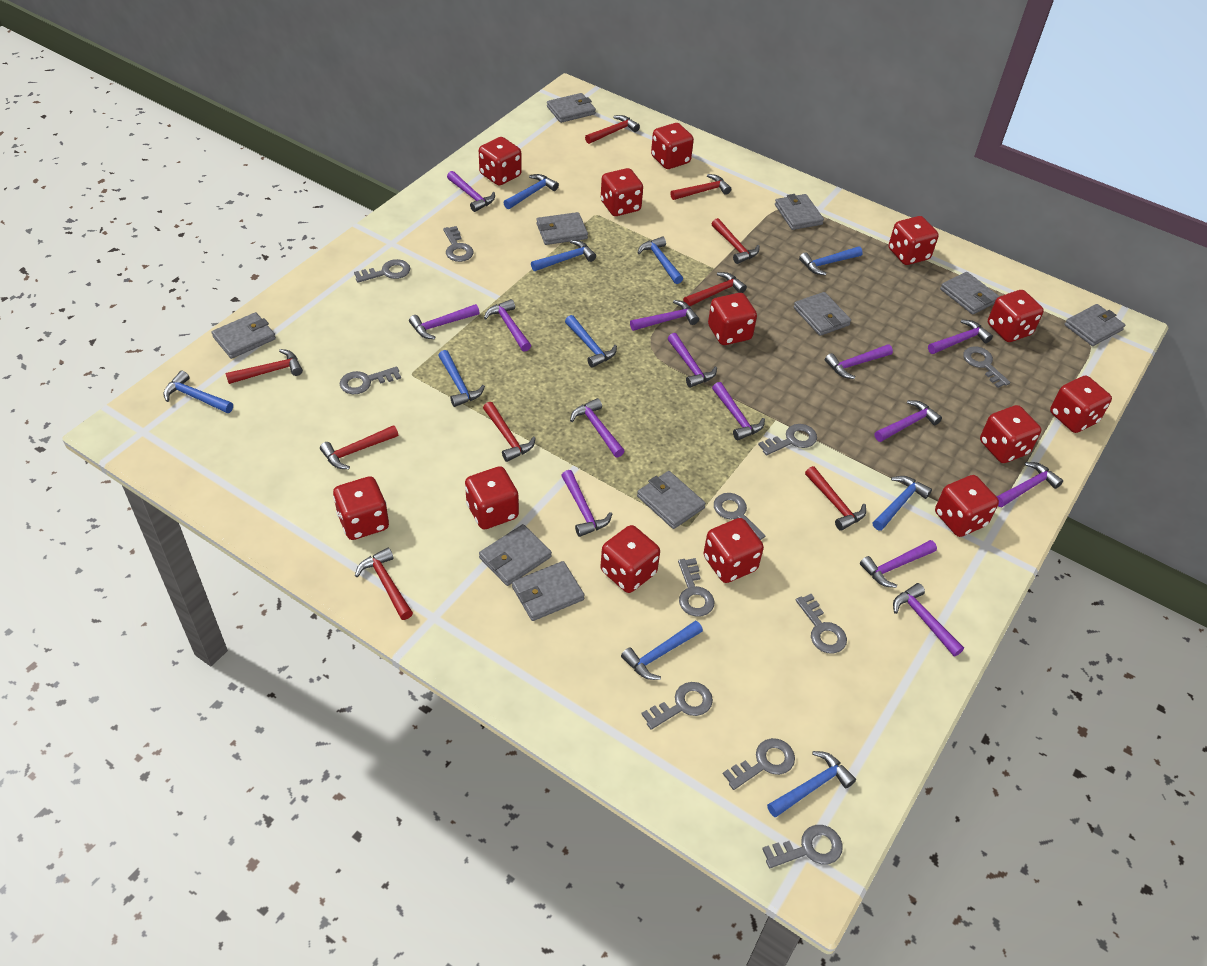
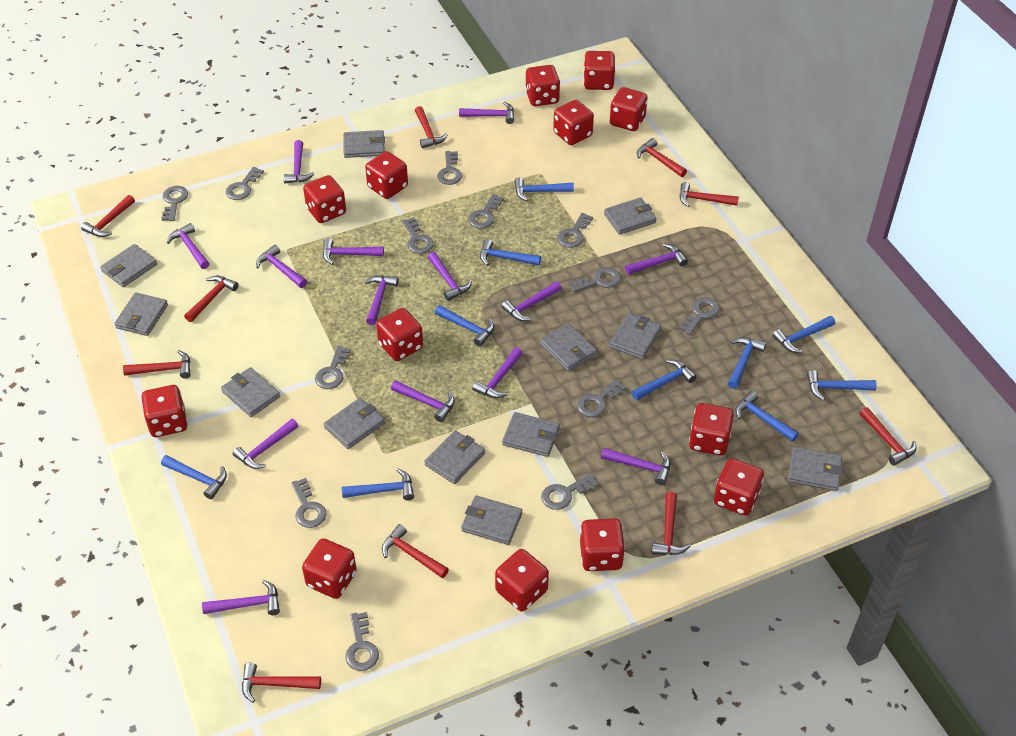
grey key: 11 -> 13
grey wallet: 10 -> 12
red hammer: 9 -> 10

